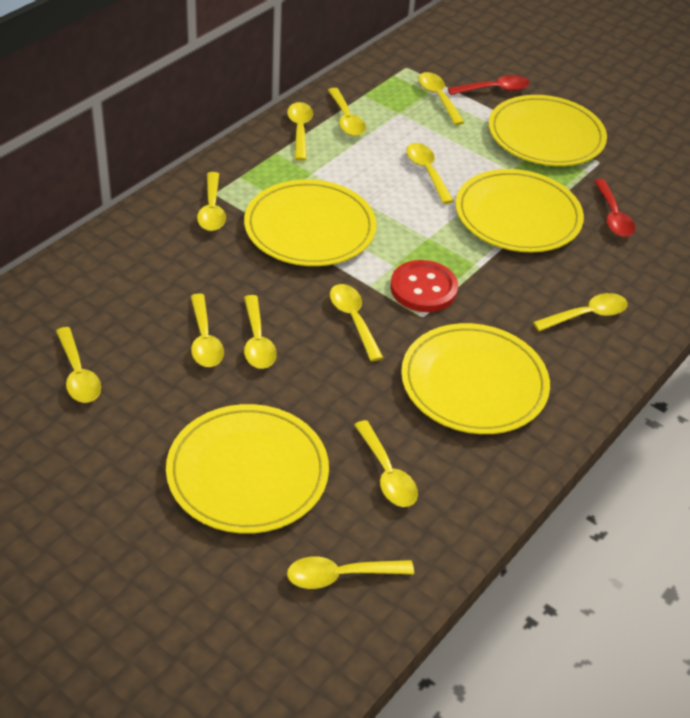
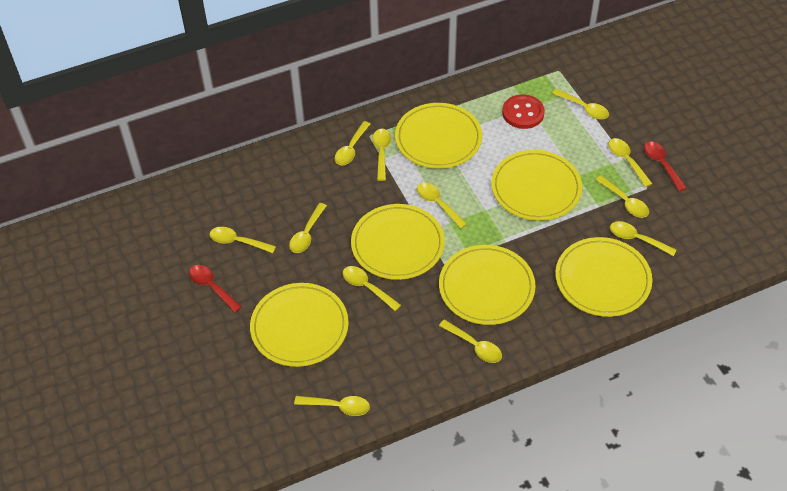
yellow plate: 5 -> 6

